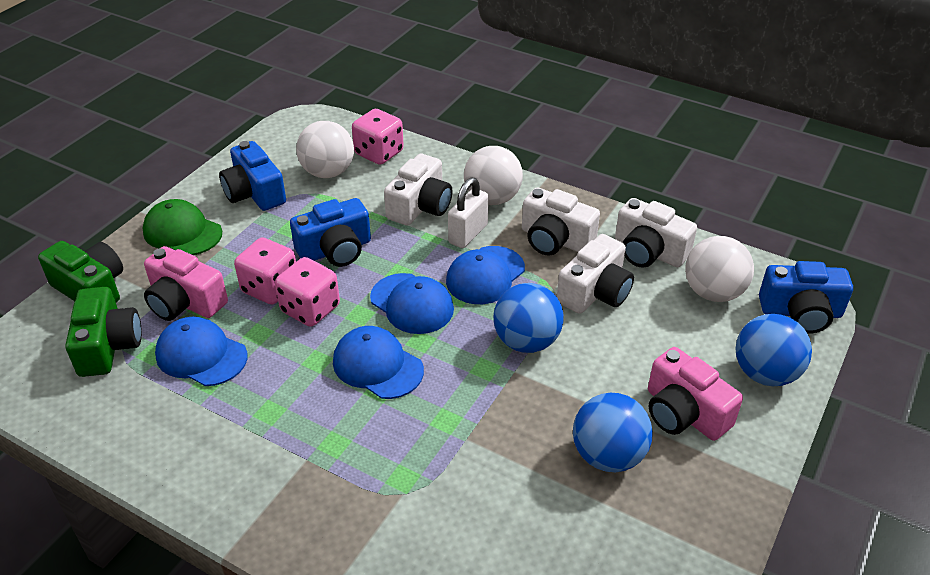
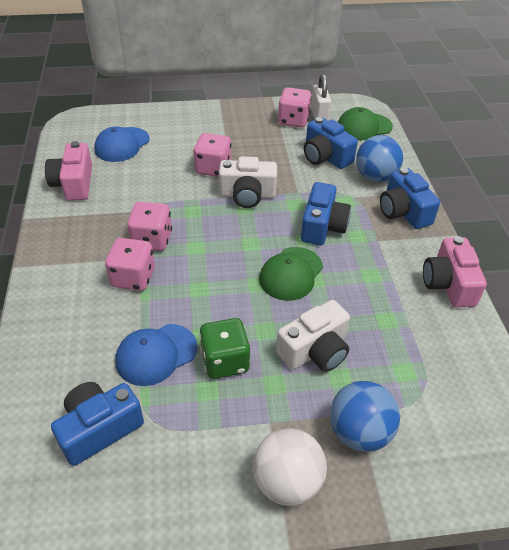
blue ball: 3 -> 2
blue camera: 3 -> 4
blue cap: 4 -> 2
green camera: 2 -> 0
green cap: 1 -> 2
green dice: 0 -> 1
pink dice: 3 -> 4
white ball: 3 -> 1
white camera: 4 -> 2

